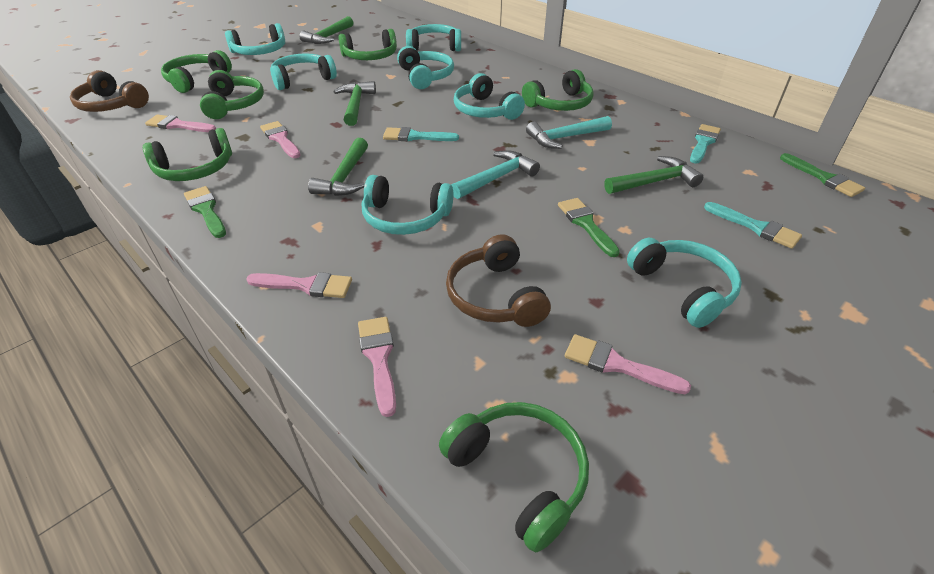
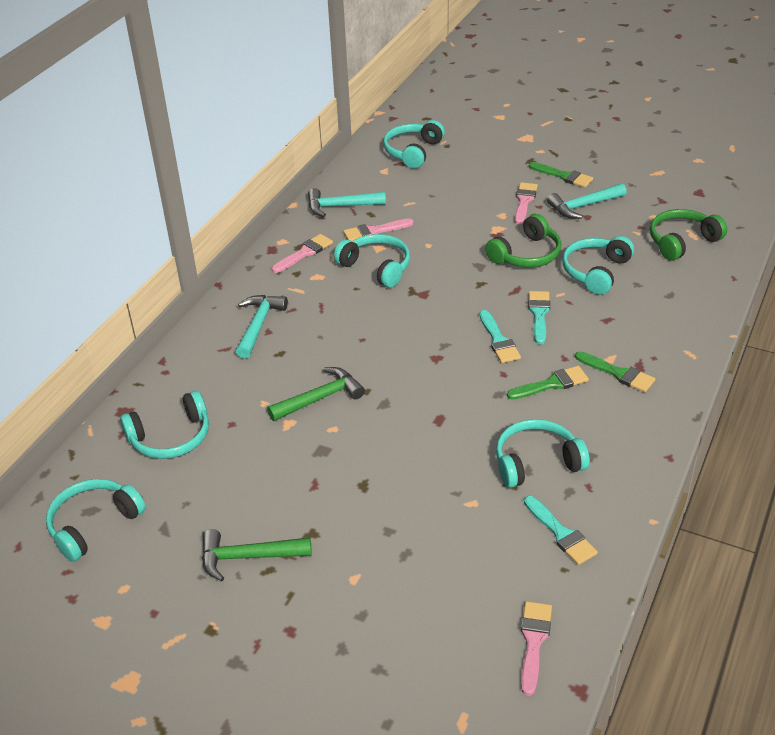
brown headphones: 2 -> 0
green hammer: 4 -> 2
green headphones: 6 -> 2
pink brush: 5 -> 4
turquoise hammer: 2 -> 3
turquoise headphones: 7 -> 6

